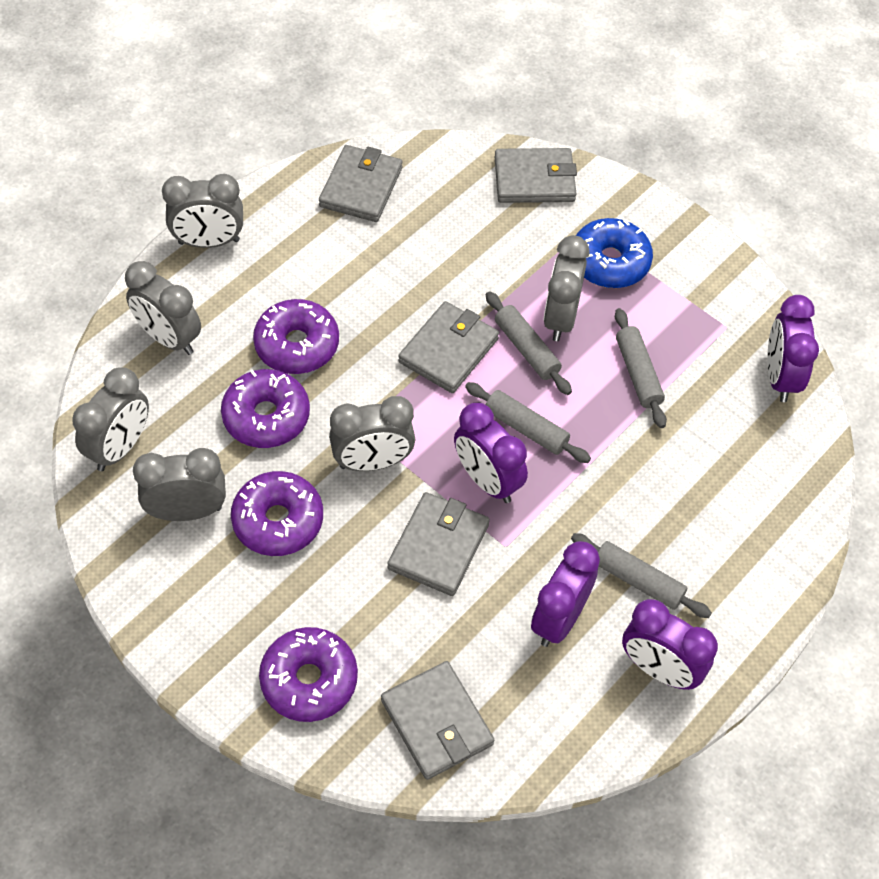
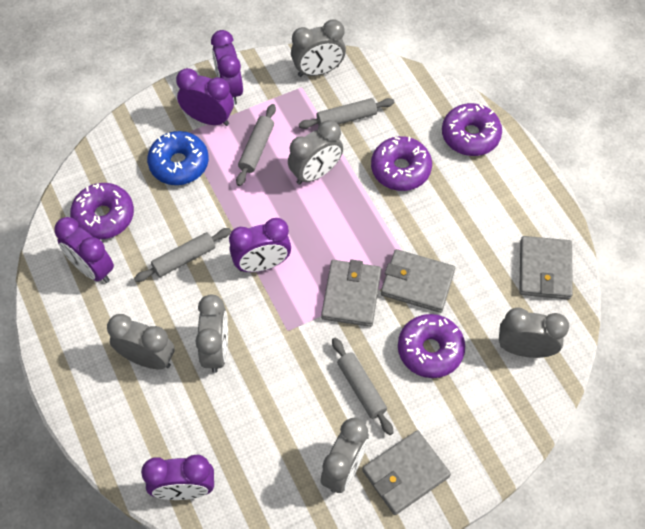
grey wallet: 5 -> 4
purple clock: 4 -> 5

